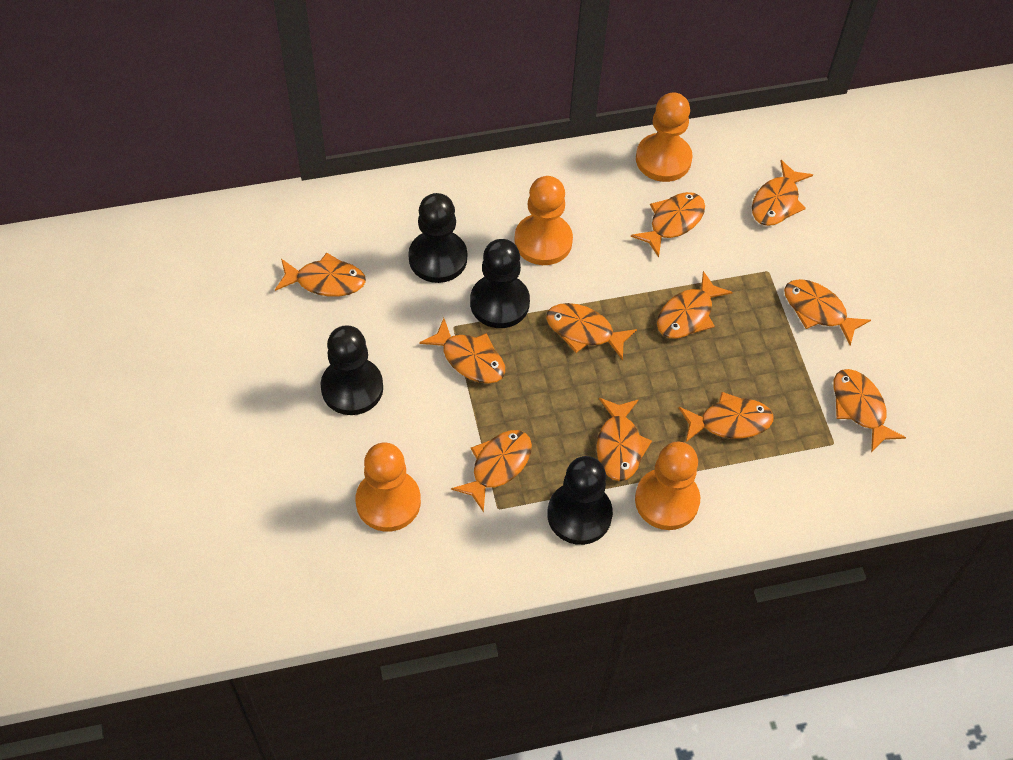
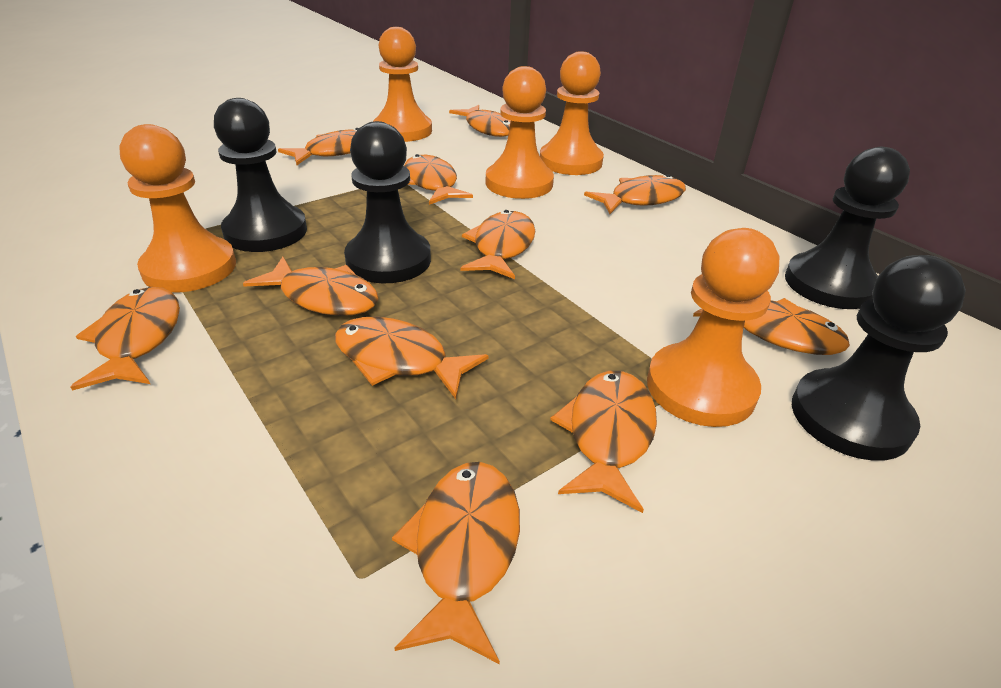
orange pawn: 4 -> 5

